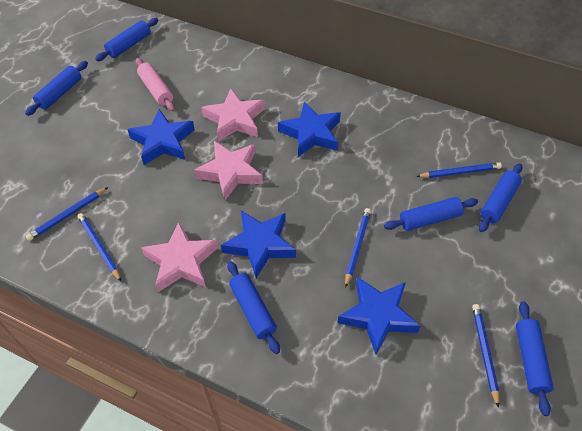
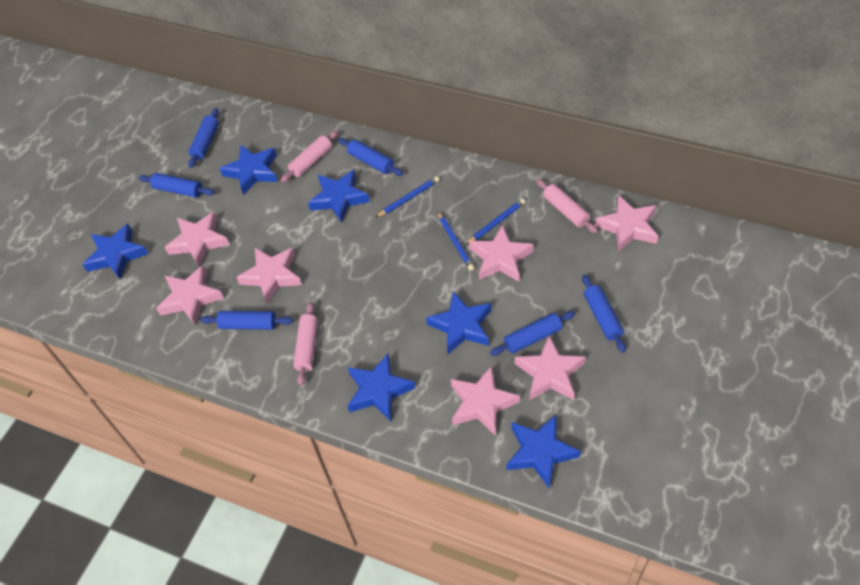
blue pencil: 5 -> 3
blue star: 4 -> 6
pink rolling pin: 1 -> 3
pink star: 3 -> 7

